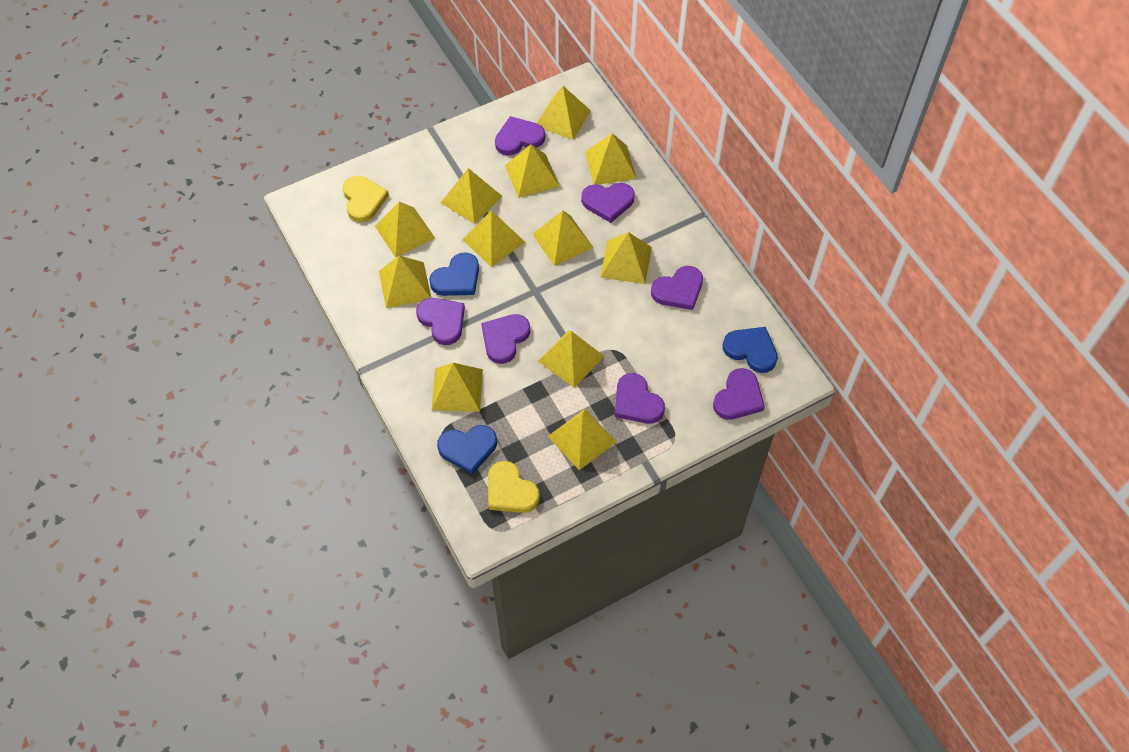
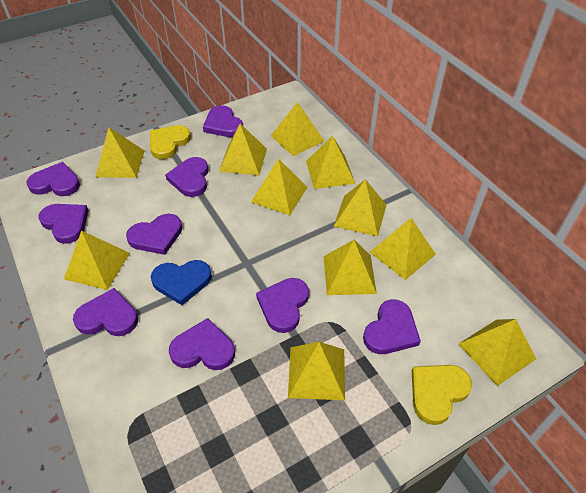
blue heart: 3 -> 1
purple heart: 7 -> 9
yellow pyramid: 12 -> 11

